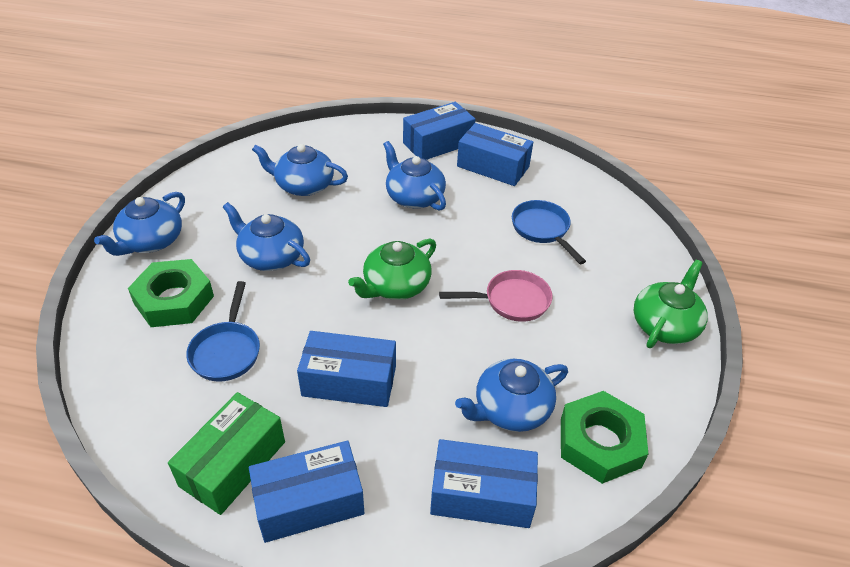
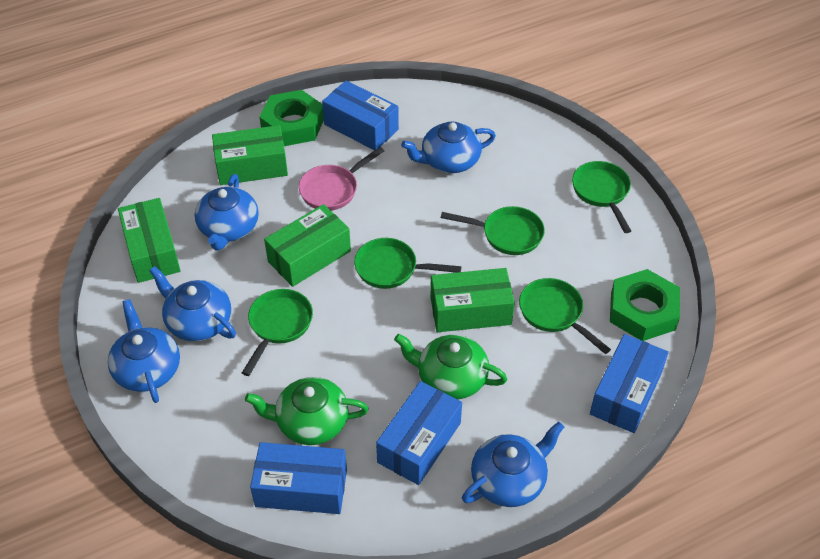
blue box: 5 -> 4
blue pan: 2 -> 0
green box: 1 -> 4
green pan: 0 -> 5

